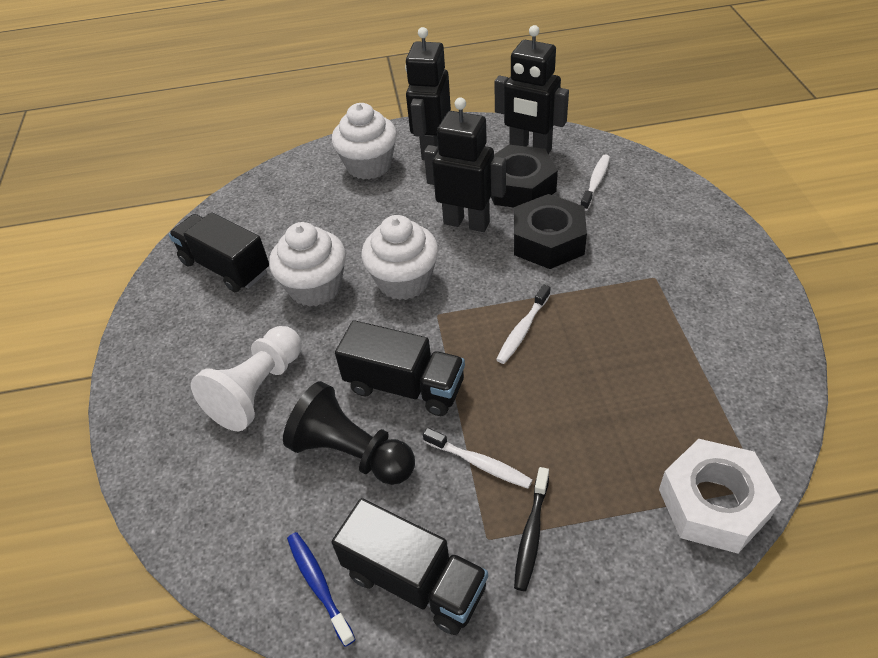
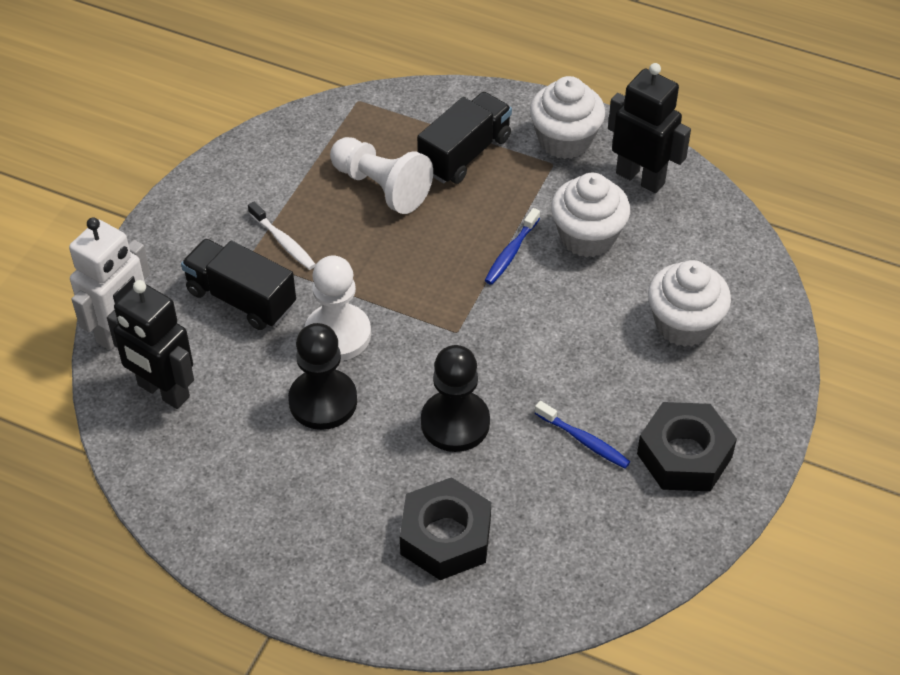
black pawn: 1 -> 2
black robot: 3 -> 2
black toothbrush: 1 -> 0
black truck: 3 -> 2
blue toothbrush: 1 -> 2
white nut: 1 -> 0
white pawn: 1 -> 2
white robot: 0 -> 1
white toothbrush: 3 -> 1

